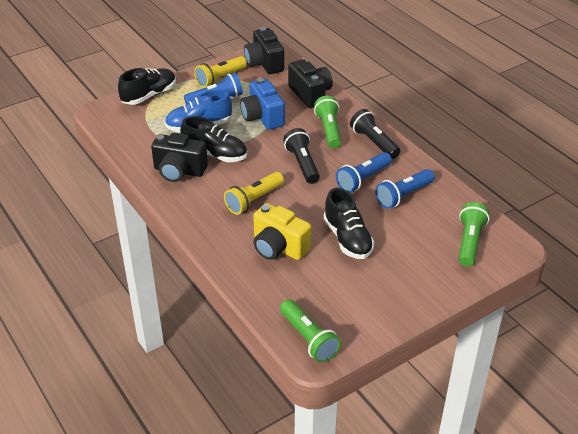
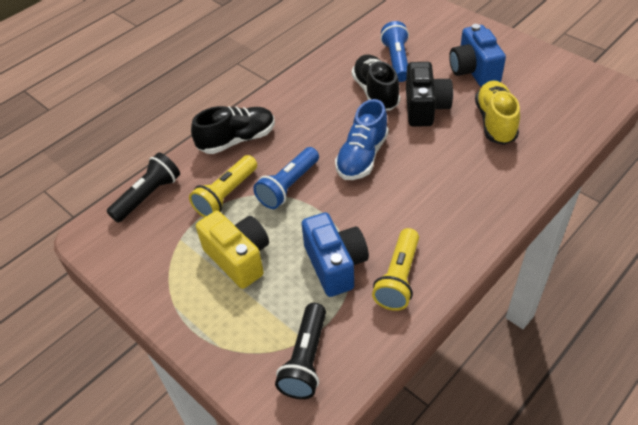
black camera: 3 -> 1
black shoe: 3 -> 2
blue camera: 1 -> 2
blue flashlight: 3 -> 2
green flashlight: 3 -> 0
yellow shoe: 0 -> 1

